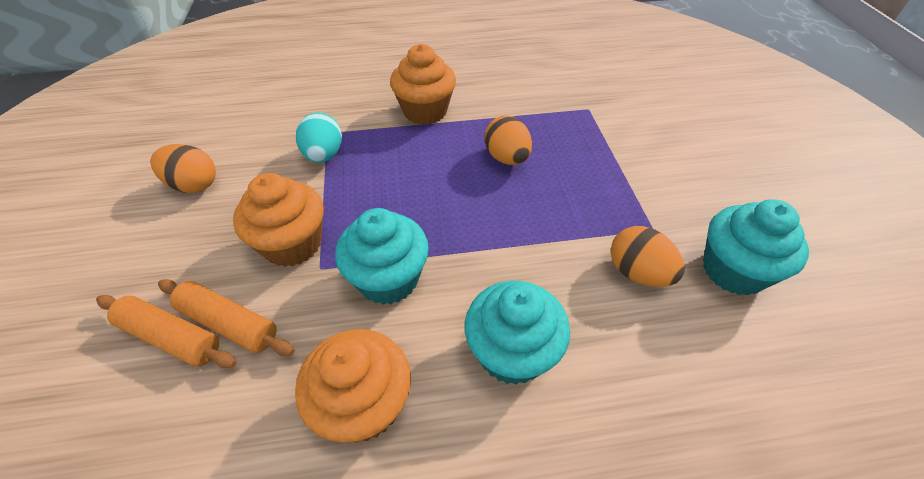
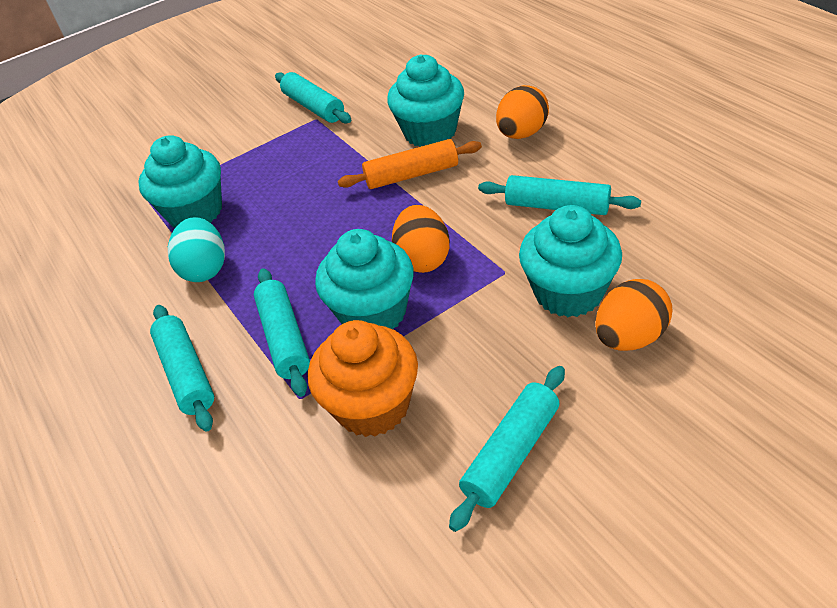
orange cupcake: 3 -> 1
orange rolling pin: 2 -> 1
turquoise cupcake: 3 -> 4
turquoise rolling pin: 0 -> 5

